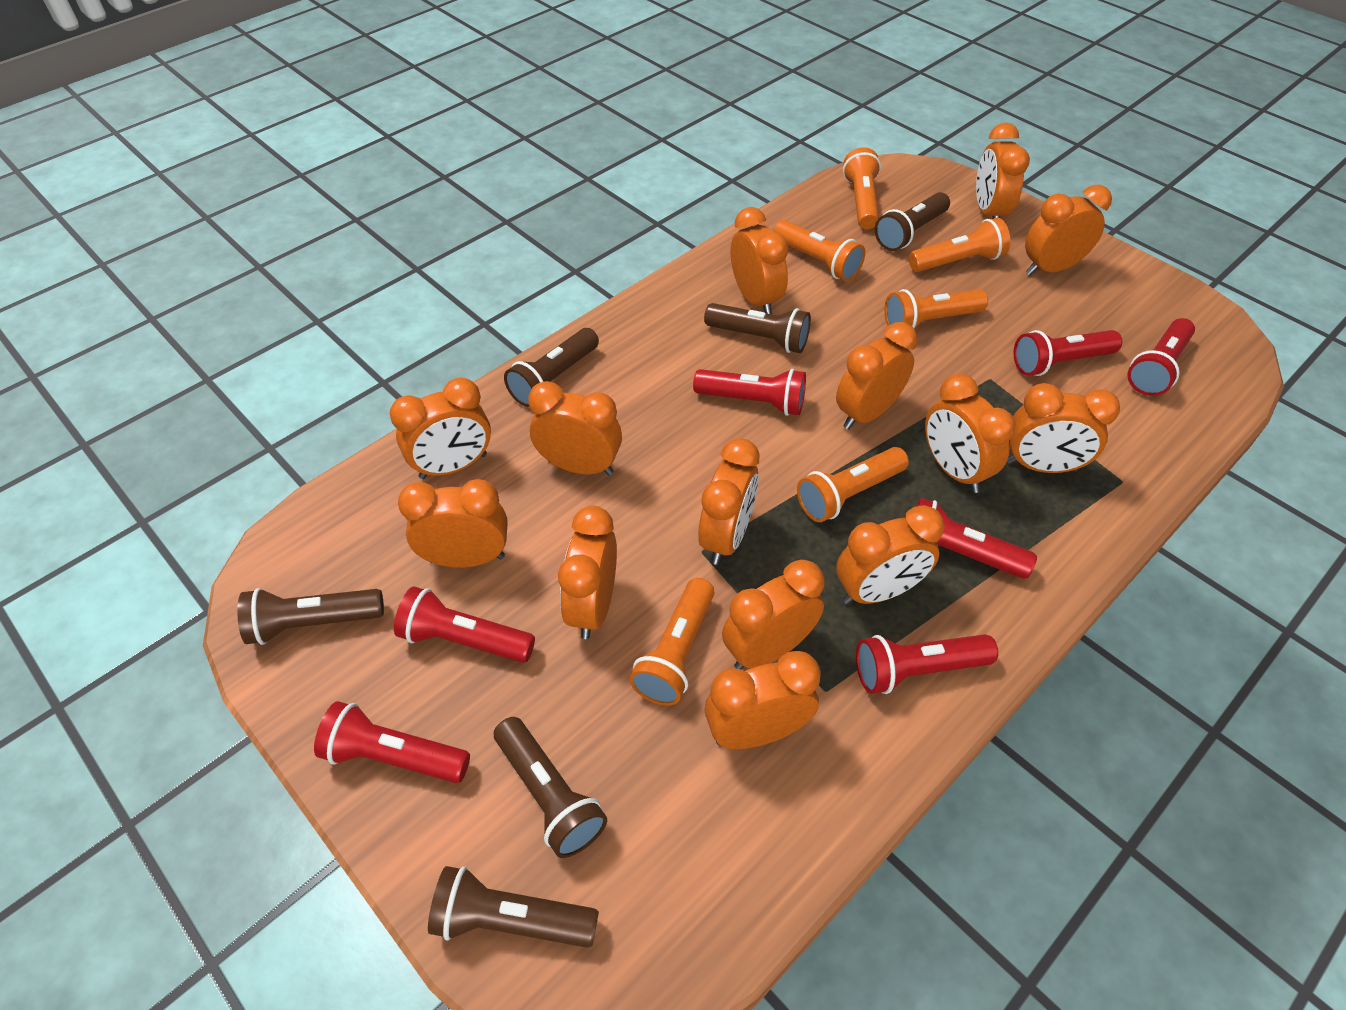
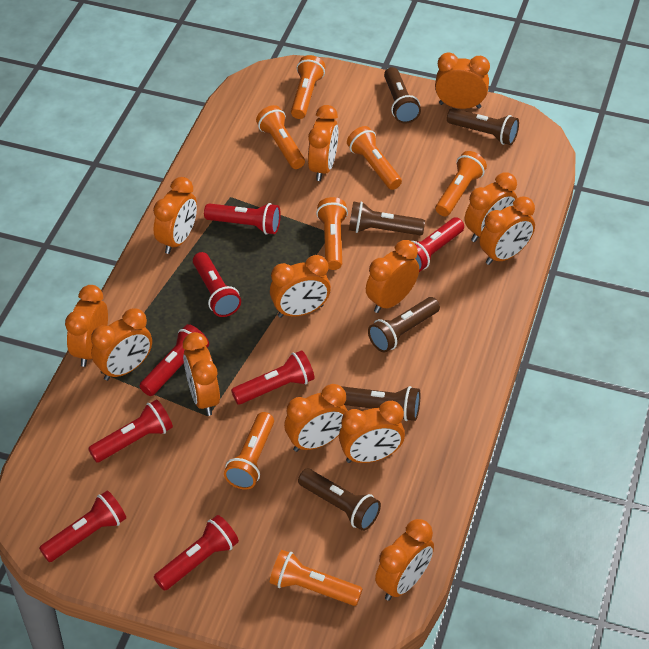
orange clock: 14 -> 13
orange flashlight: 6 -> 7
red flashlight: 7 -> 8

